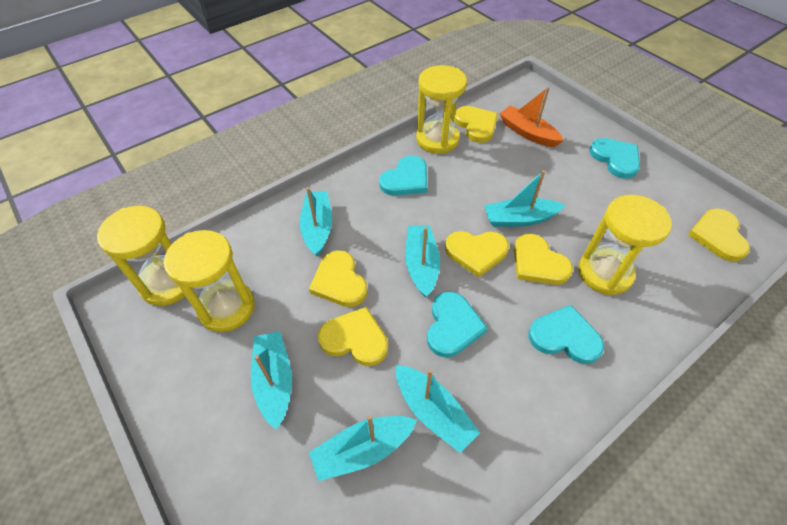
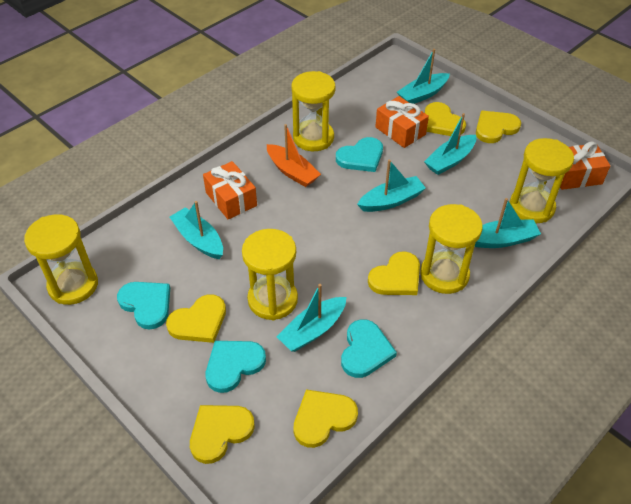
orange gift: 0 -> 3
yellow hourglass: 4 -> 5

